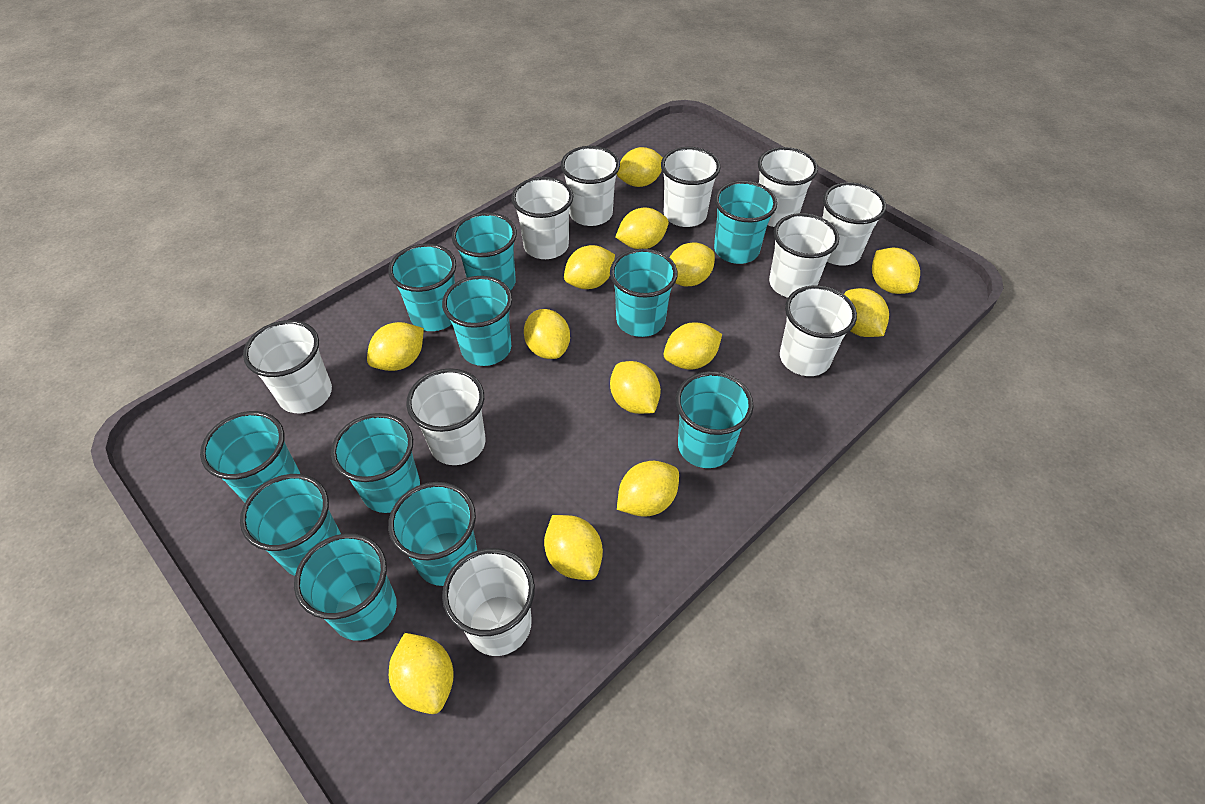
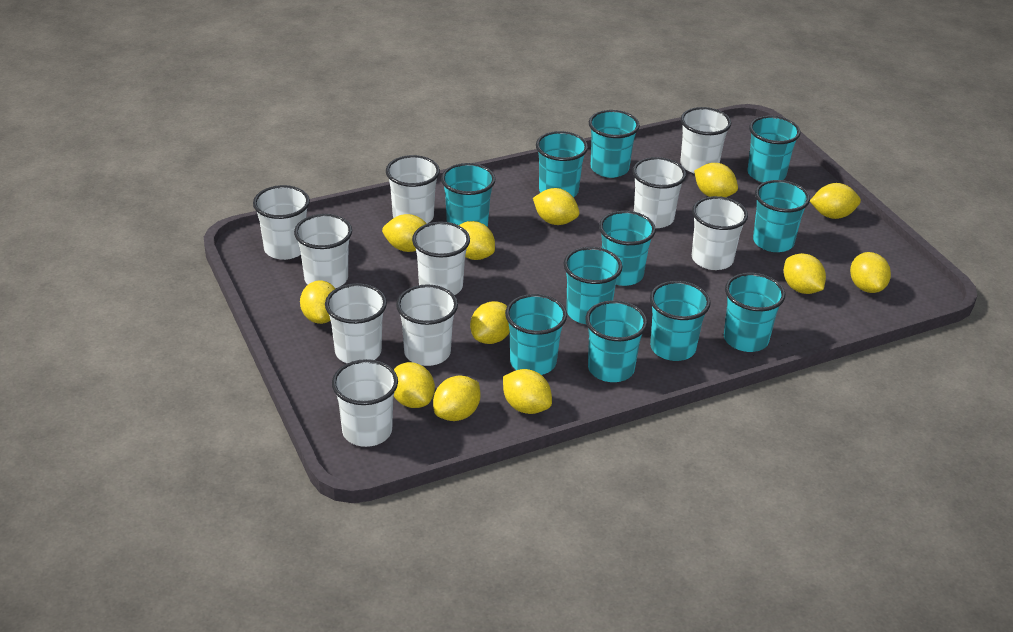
yellow lemon: 13 -> 12

